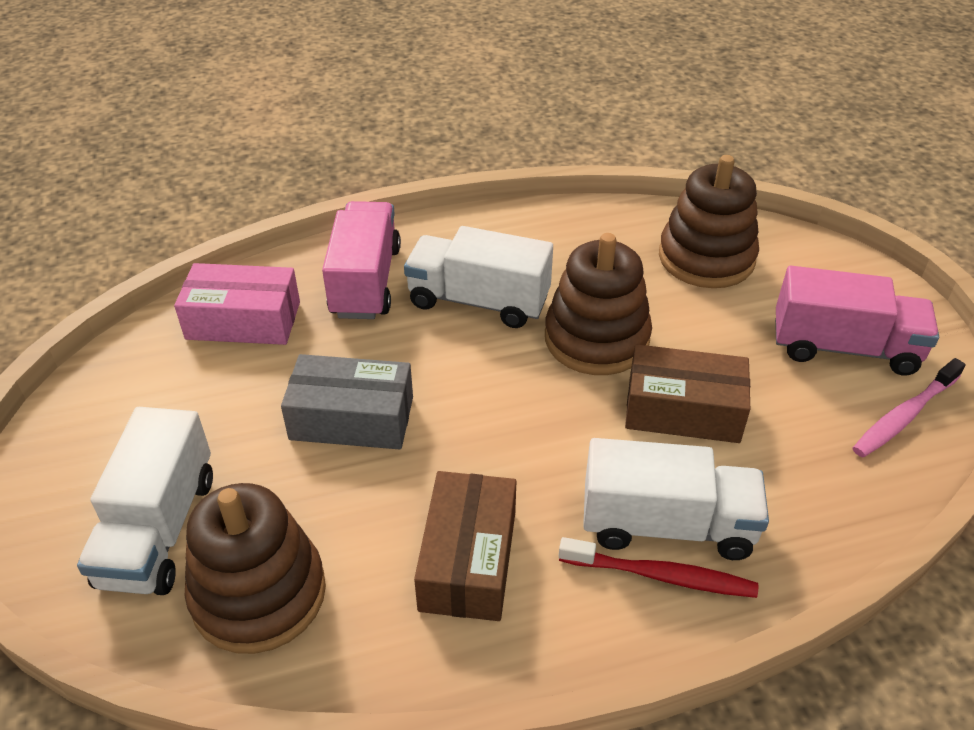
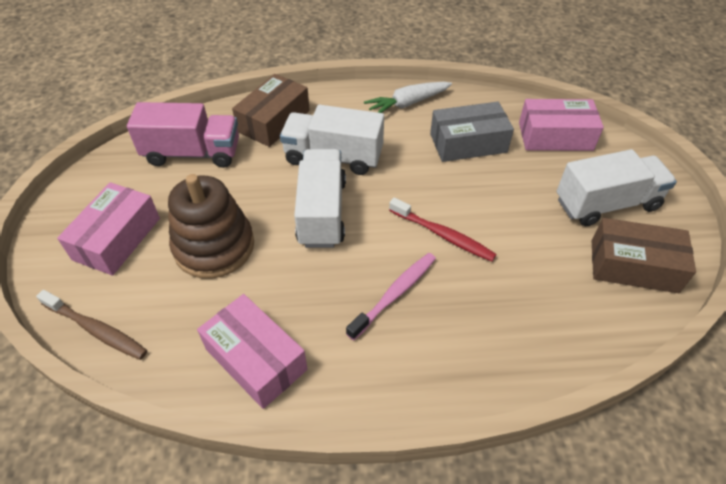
brown stacking toy: 3 -> 1
brown toothbrush: 0 -> 1
pink box: 1 -> 3
pink truck: 2 -> 1
white carrot: 0 -> 1

